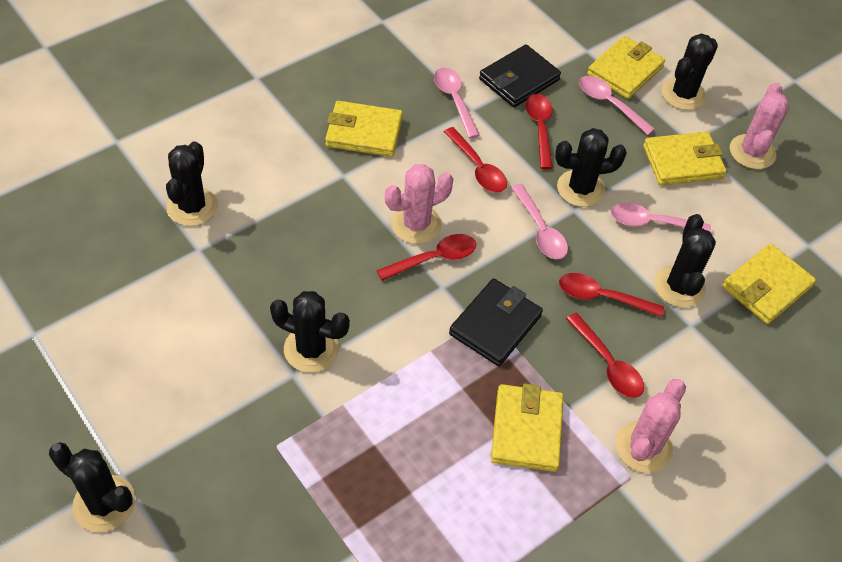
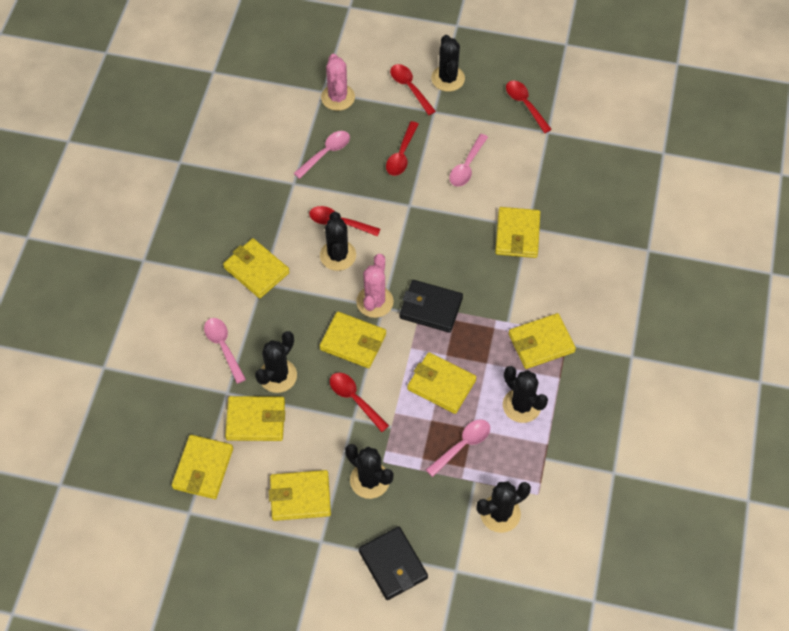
pink cactus: 3 -> 2
yellow wallet: 5 -> 8

